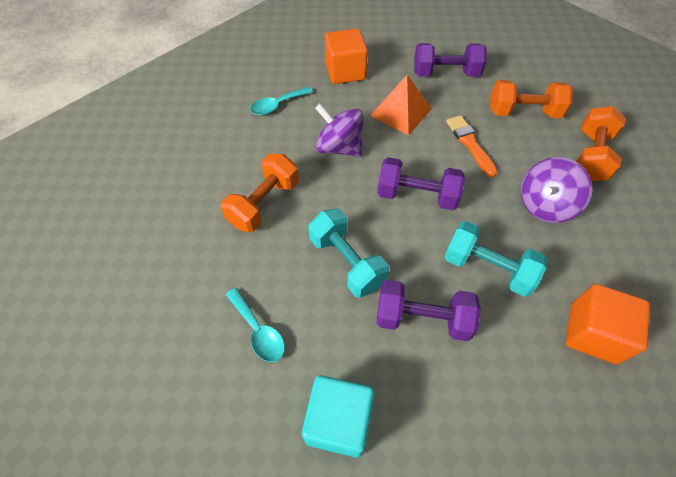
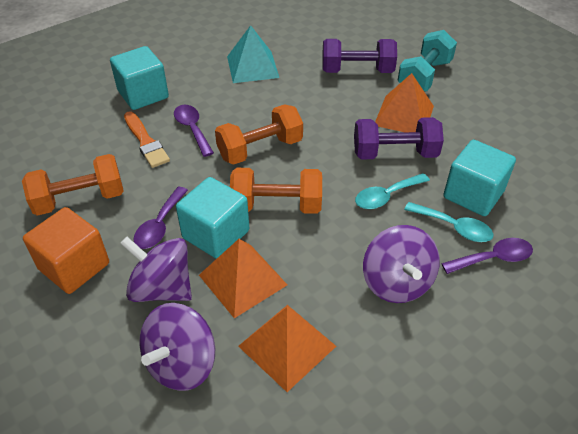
orange cube: 2 -> 1
orange pyramid: 1 -> 3
purple dumbbell: 3 -> 2
purple spinning top: 2 -> 3
purple spoon: 0 -> 3
turquoise cube: 1 -> 3
turquoise dumbbell: 2 -> 1
turquoise pyramid: 0 -> 1

